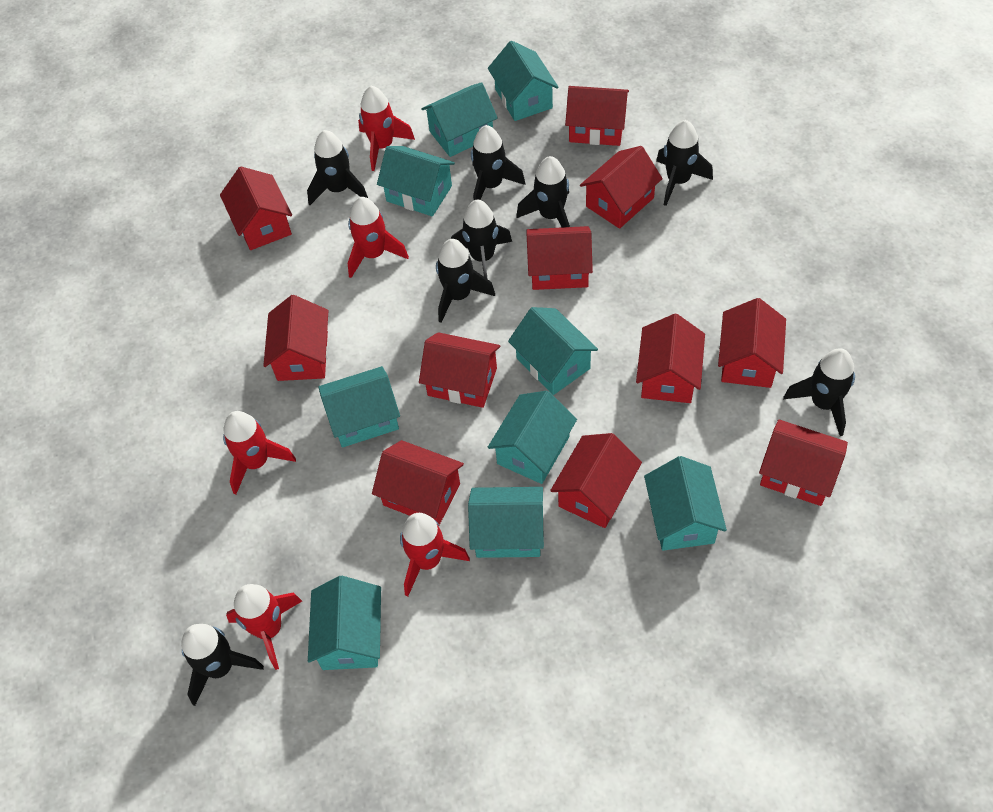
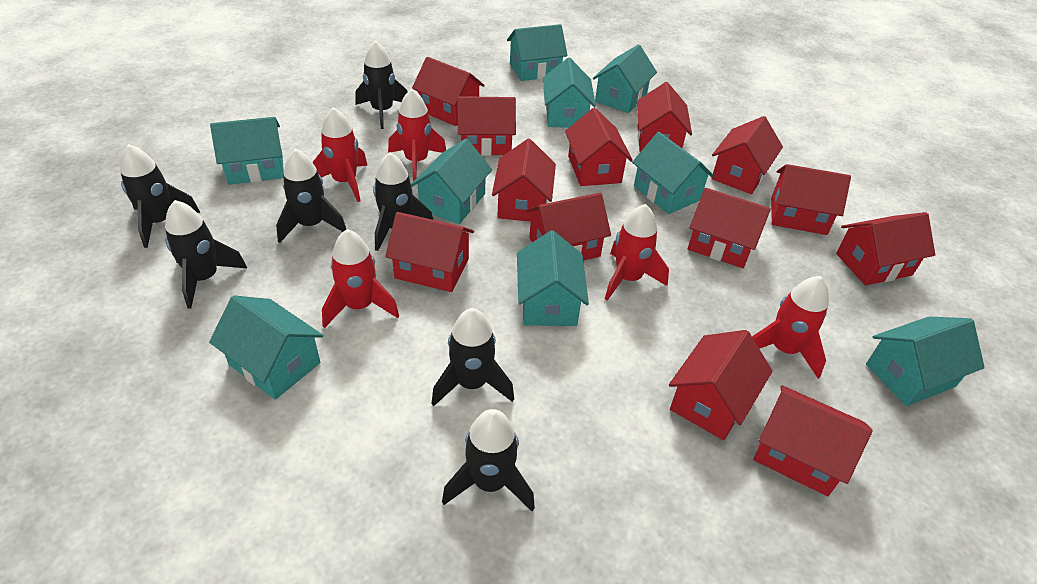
black rocket: 8 -> 7
red house: 11 -> 13

